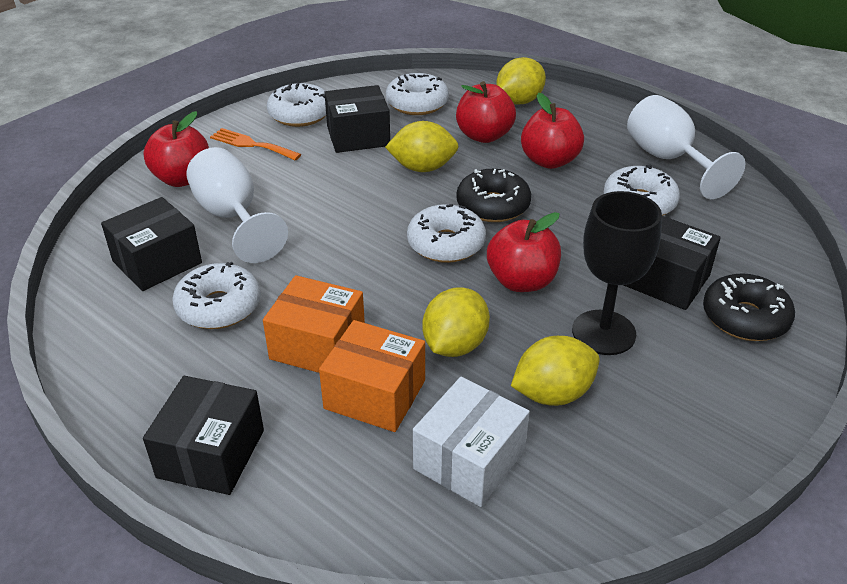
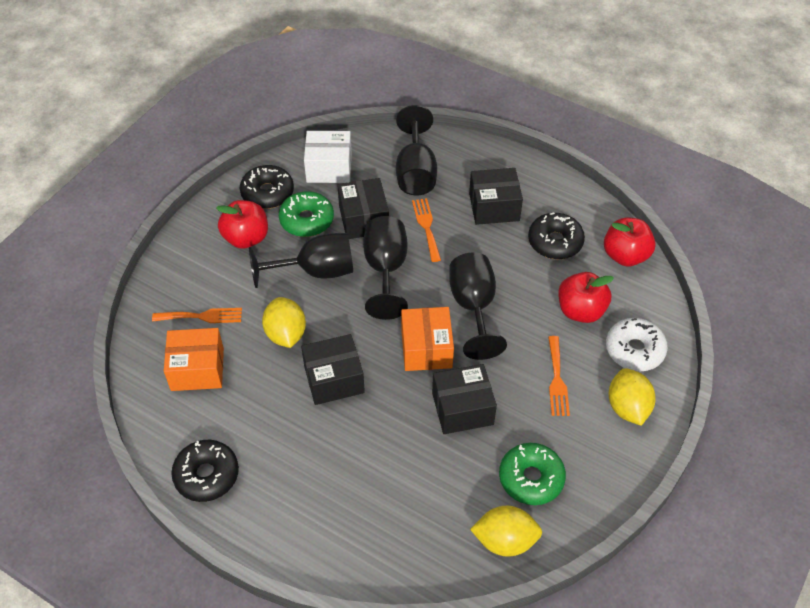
black donut: 2 -> 3
black goblet: 1 -> 4
green donut: 0 -> 2
orange fork: 1 -> 3
red apple: 4 -> 3
white donut: 5 -> 1
white goblet: 2 -> 0
yellow lemon: 4 -> 3

